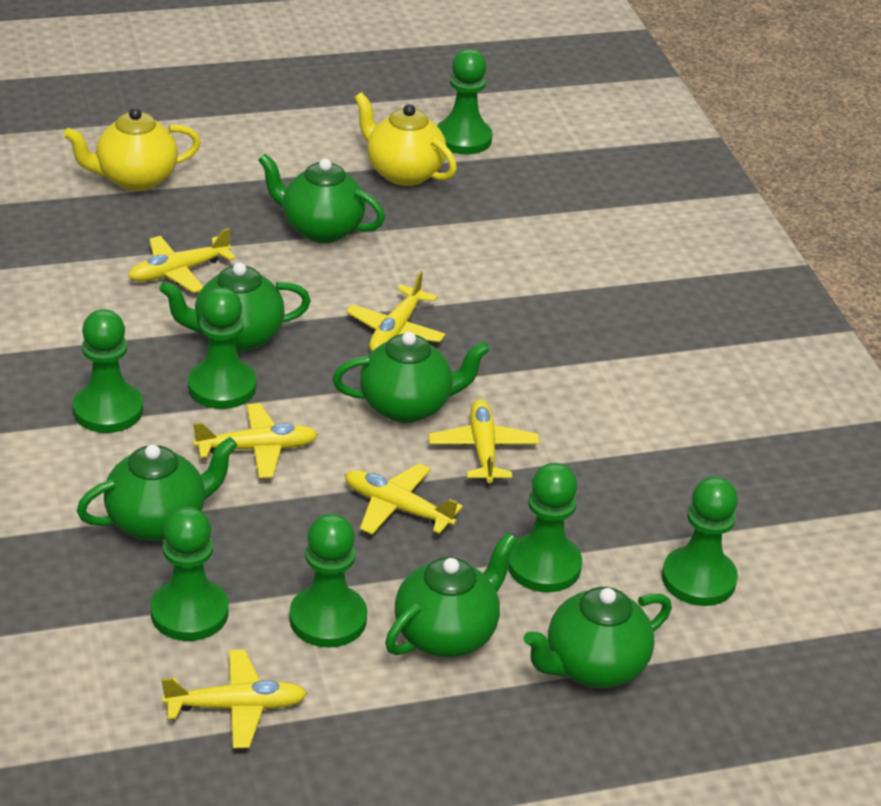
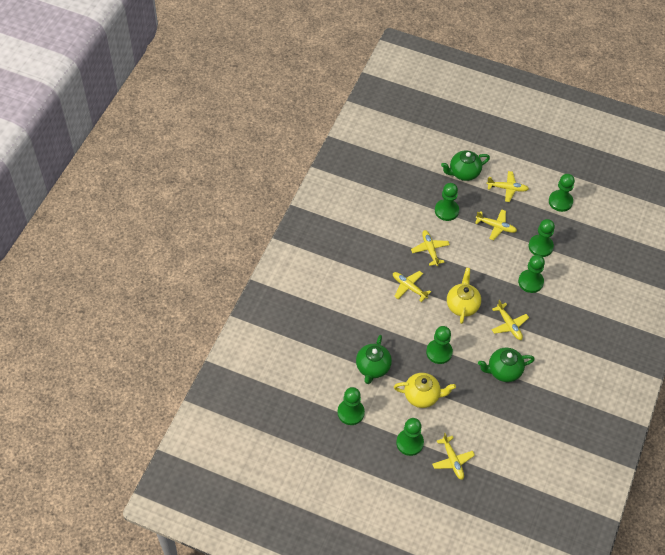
green teapot: 6 -> 3

